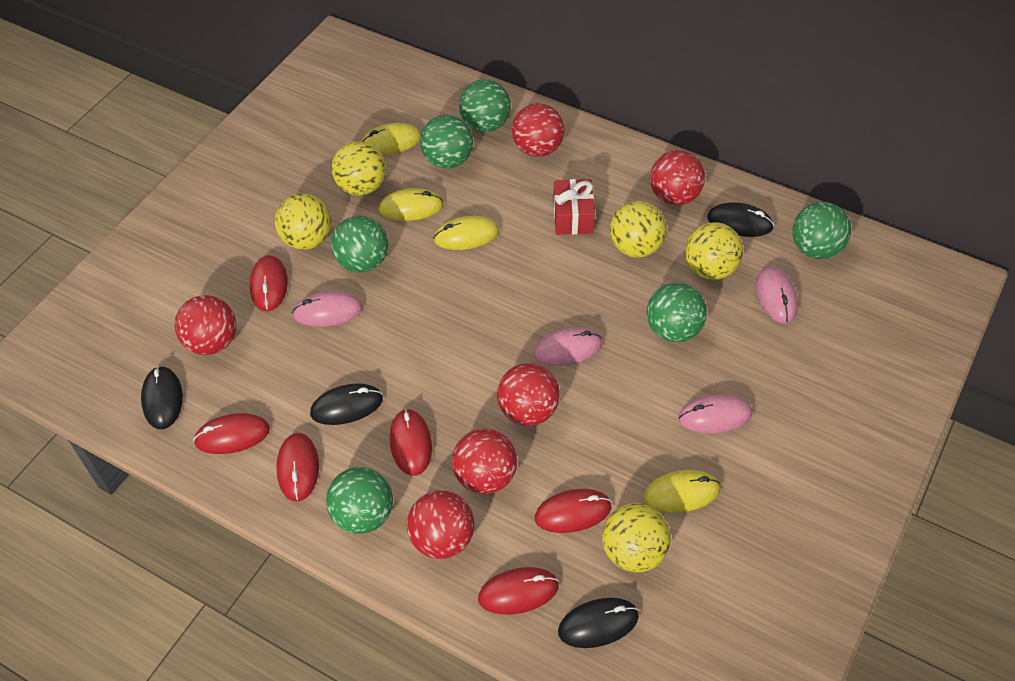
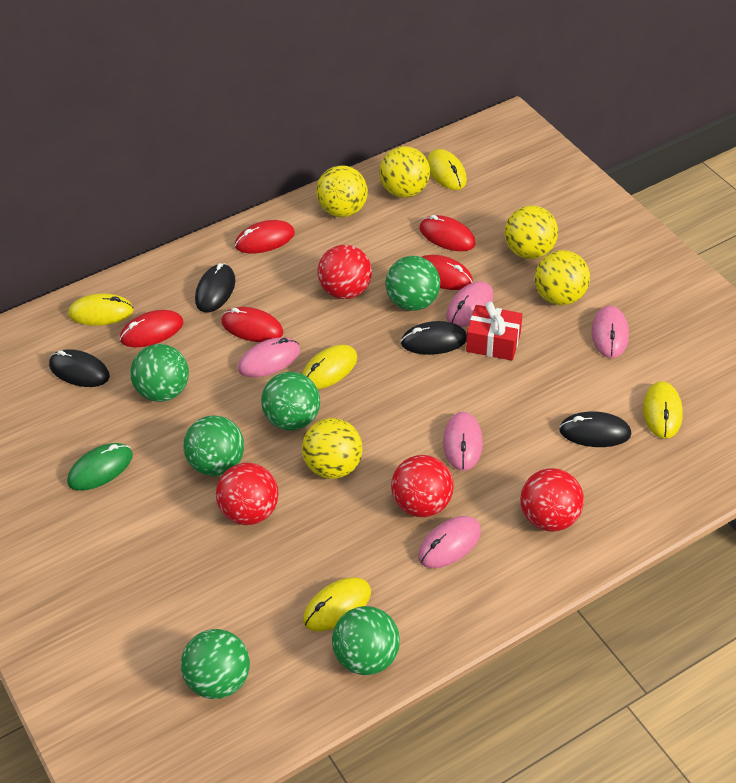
green mouse: 0 -> 1
pink mouse: 4 -> 5
red ball: 6 -> 4
red mouse: 6 -> 5
yellow mouse: 4 -> 5

